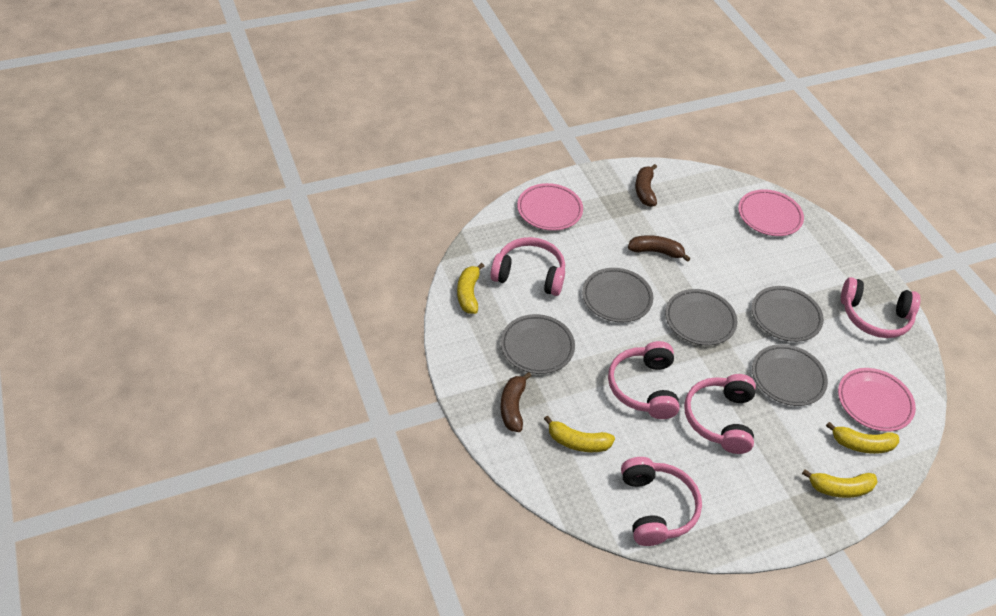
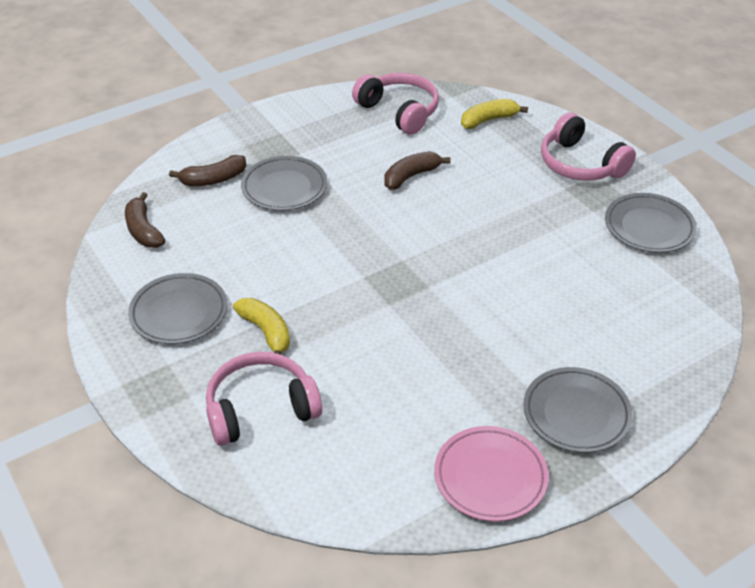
grey plate: 5 -> 4
pink headphones: 5 -> 3
pink plate: 3 -> 1
yellow banana: 4 -> 2

